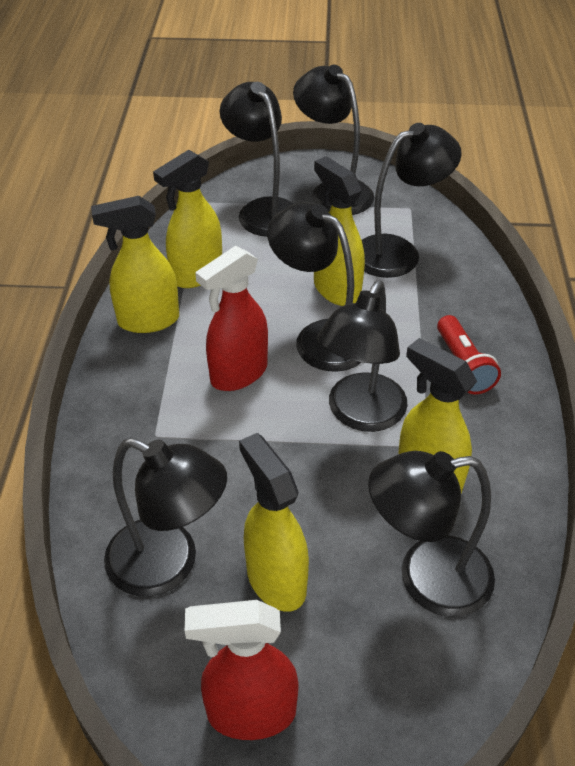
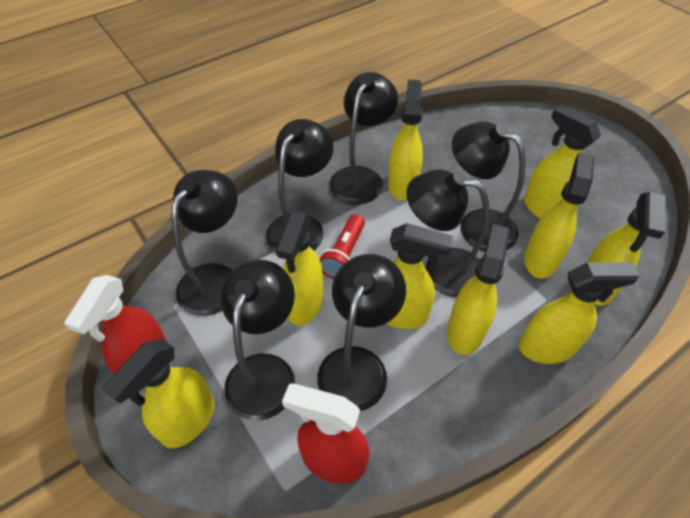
yellow spray bottle: 5 -> 9

